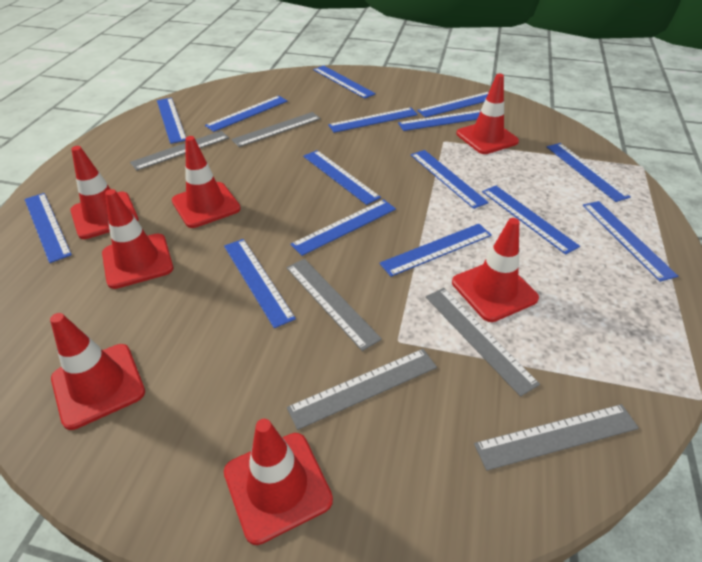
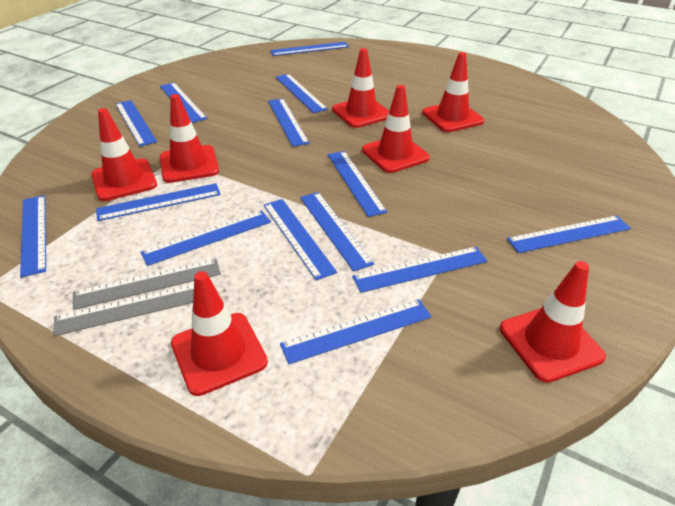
blue ruler: 15 -> 14
grey ruler: 6 -> 2

